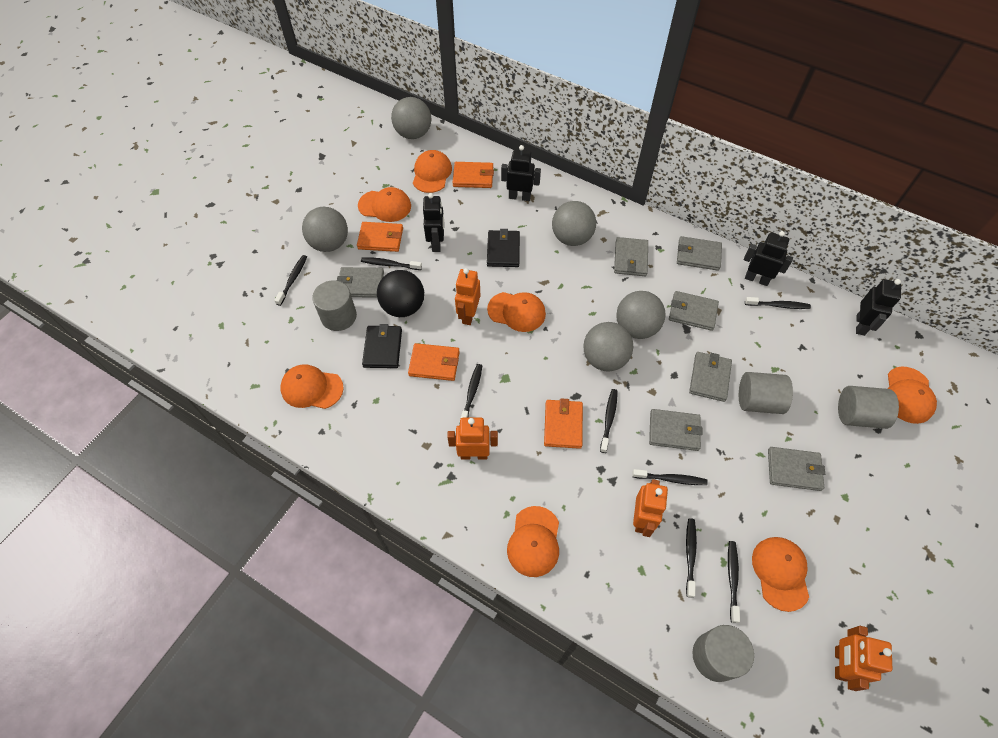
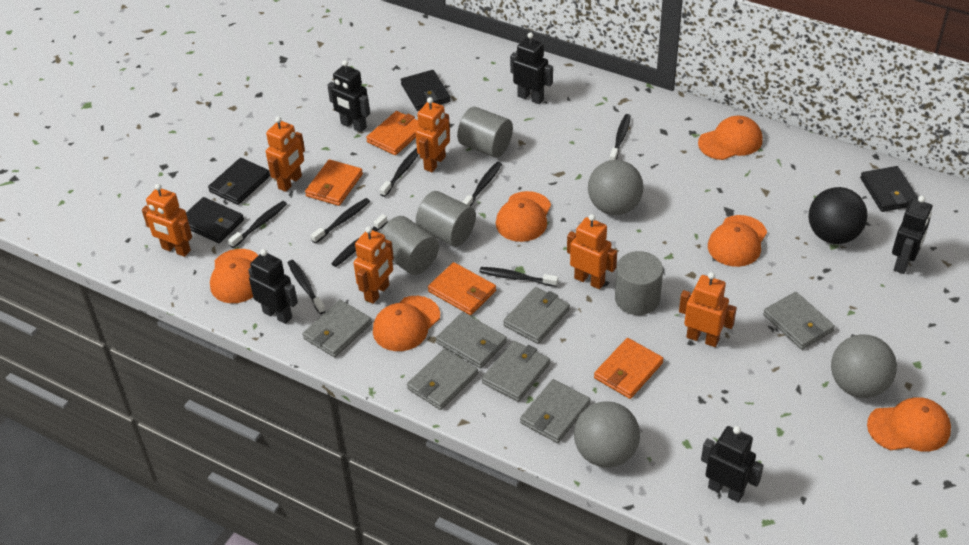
black robot: 4 -> 5
black wallet: 2 -> 4
grey ball: 5 -> 3
orange cap: 7 -> 6
orange robot: 4 -> 6

